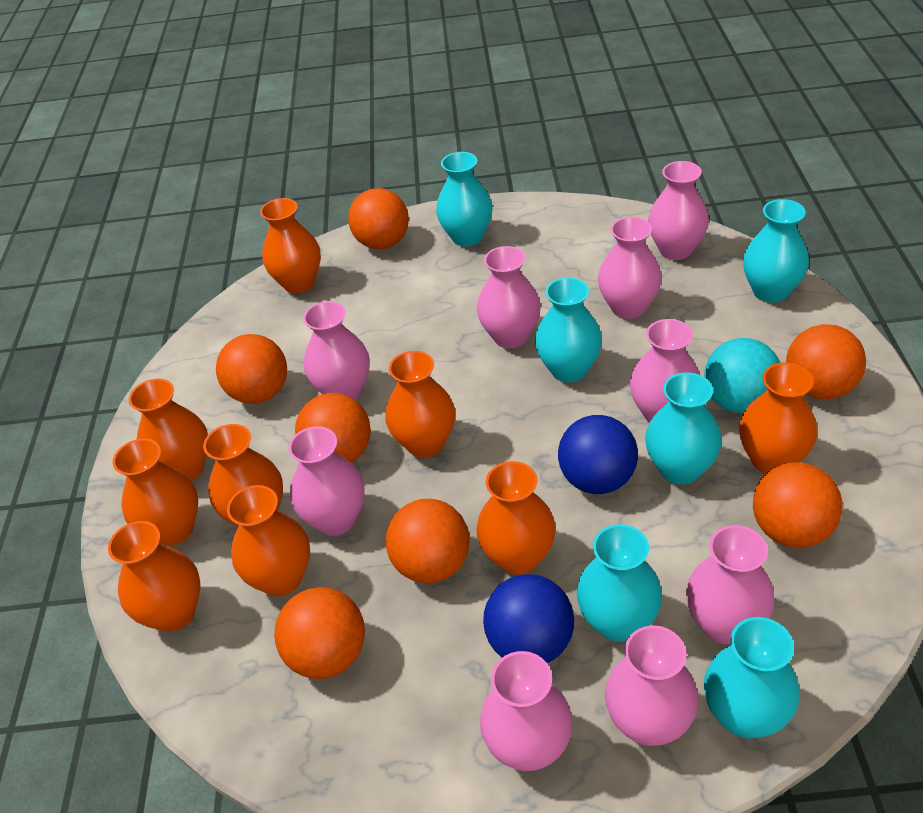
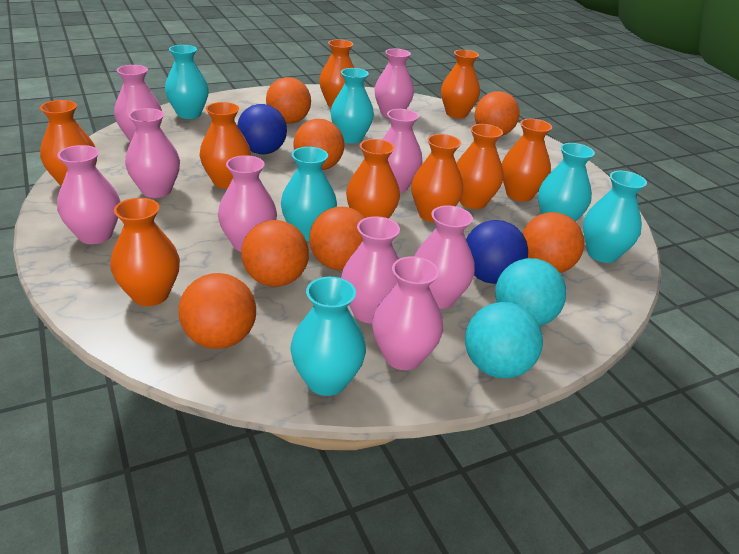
turquoise ball: 1 -> 2

